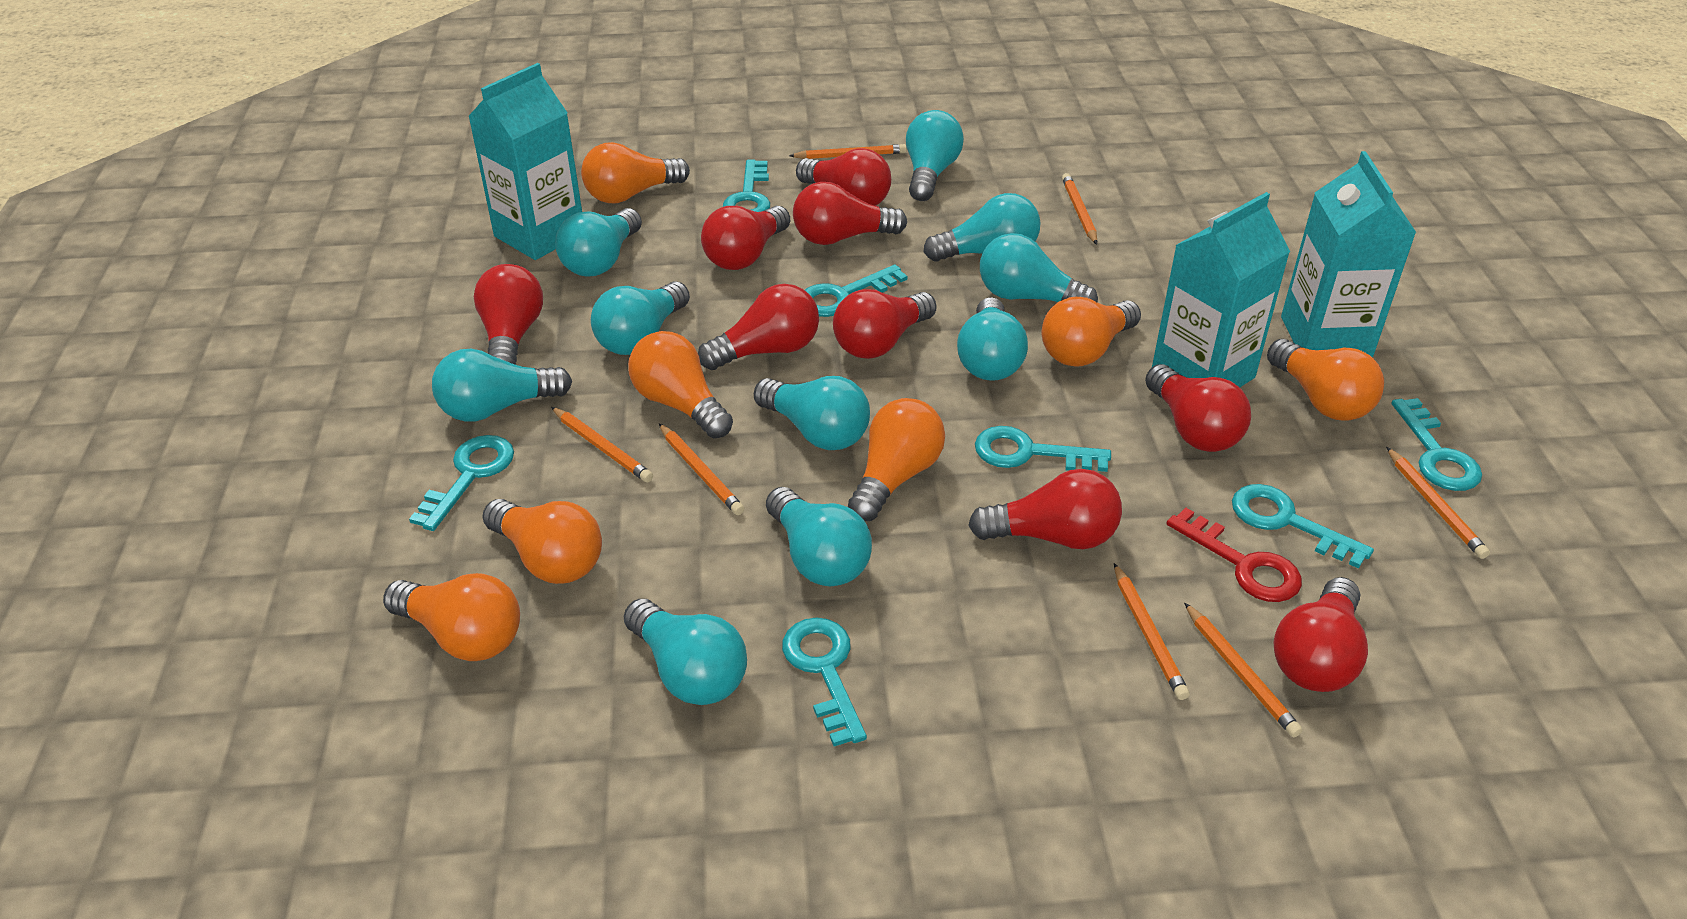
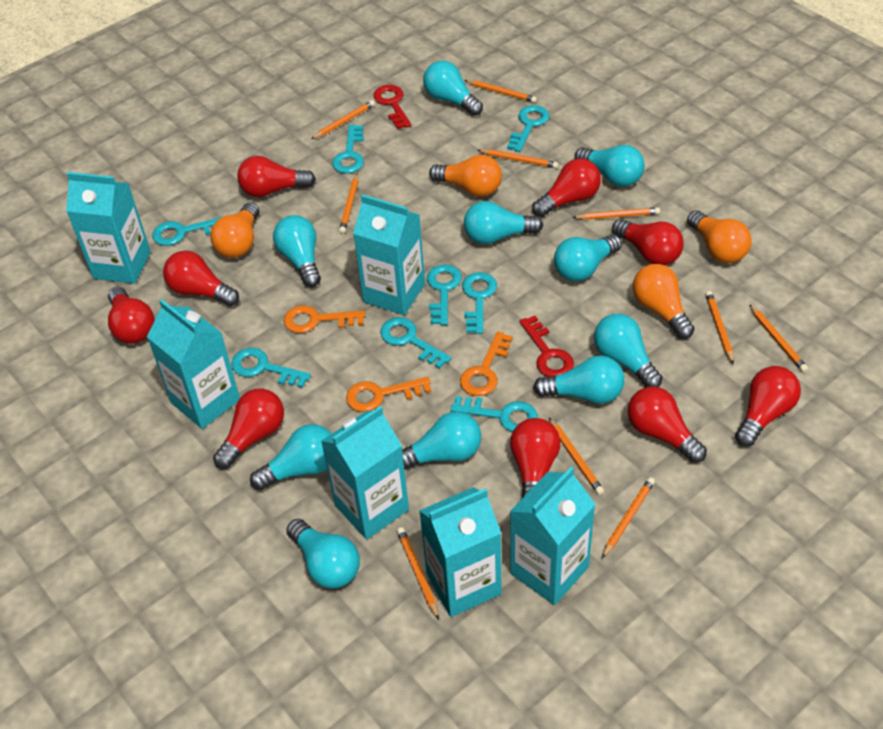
orange key: 0 -> 3
orange light bulb: 7 -> 4
orange pencil: 7 -> 10
red key: 1 -> 2
turquoise carton: 3 -> 6
turquoise key: 7 -> 8

